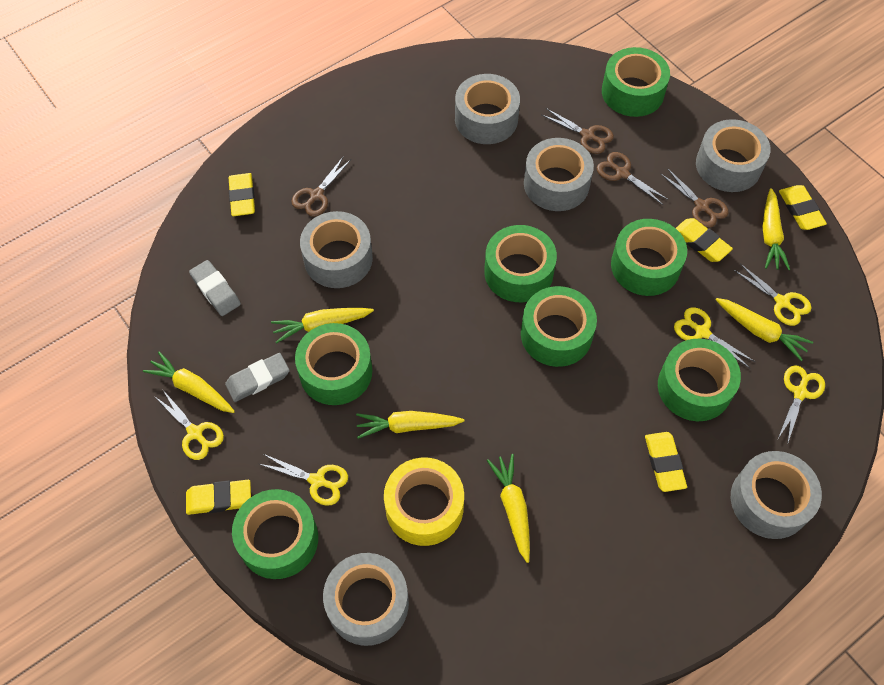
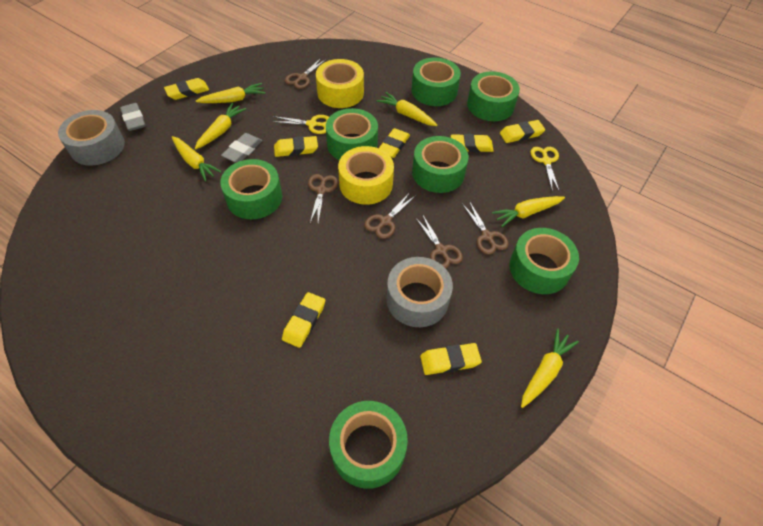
brown scissors: 4 -> 5
grey tape: 6 -> 2
yellow eraser: 5 -> 7
yellow scissors: 5 -> 2
yellow tape: 1 -> 2

